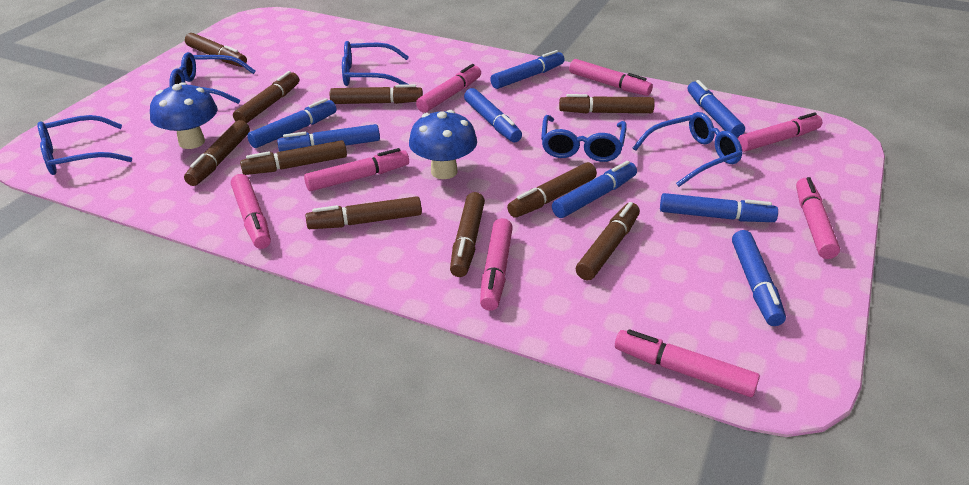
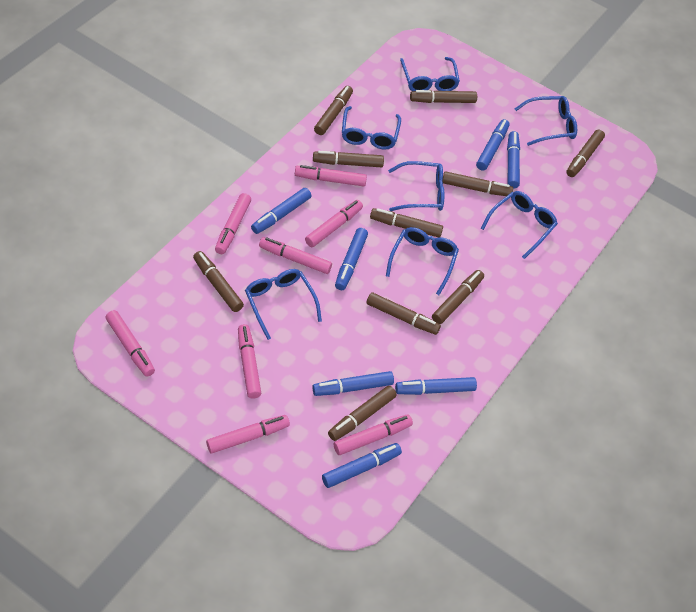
blue glasses: 5 -> 7
blue marker: 8 -> 7
blue mushroom: 2 -> 0

